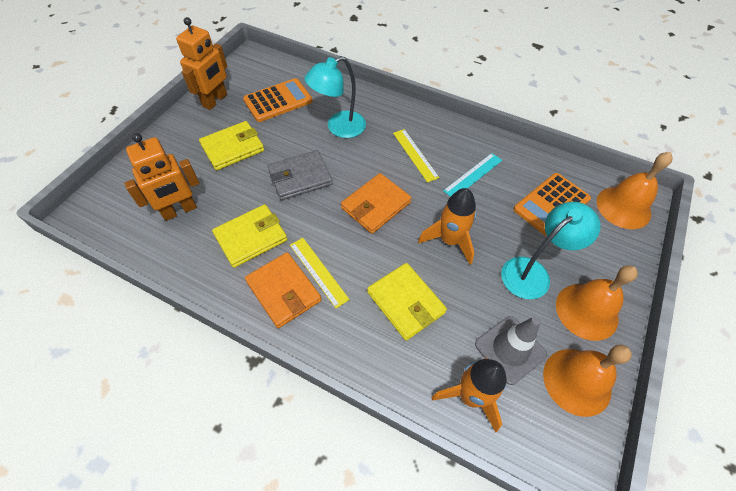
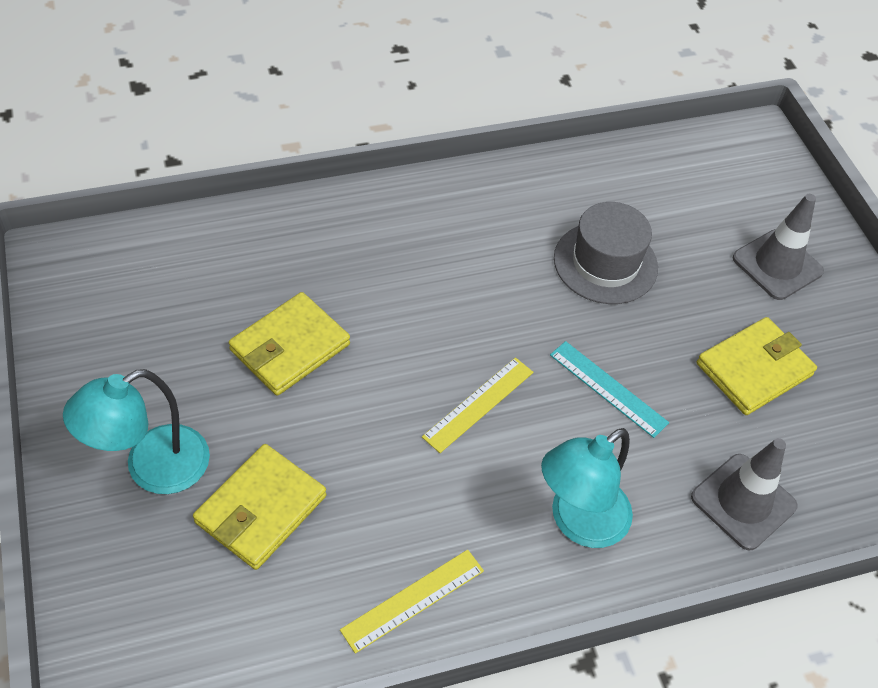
grey hat: 0 -> 1
grey traffic cone: 1 -> 2
grey wallet: 1 -> 0
orange bell: 3 -> 0
orange calculator: 2 -> 0
orange robot: 2 -> 0
orange rocket: 2 -> 0
orange wallet: 2 -> 0

